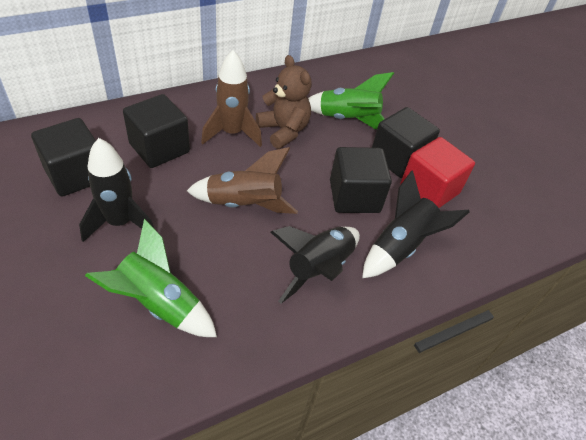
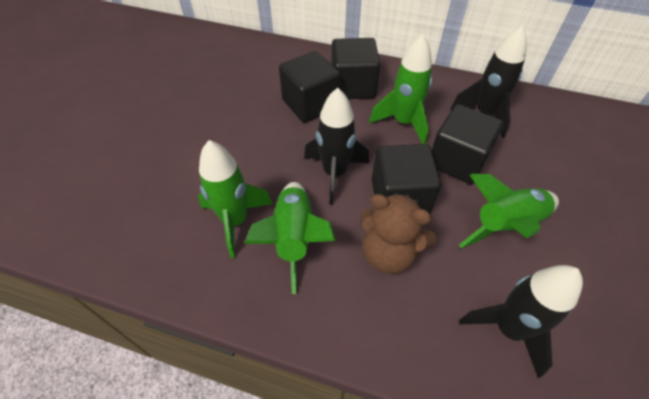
brown rocket: 2 -> 0
green rocket: 2 -> 4
red cube: 1 -> 0

